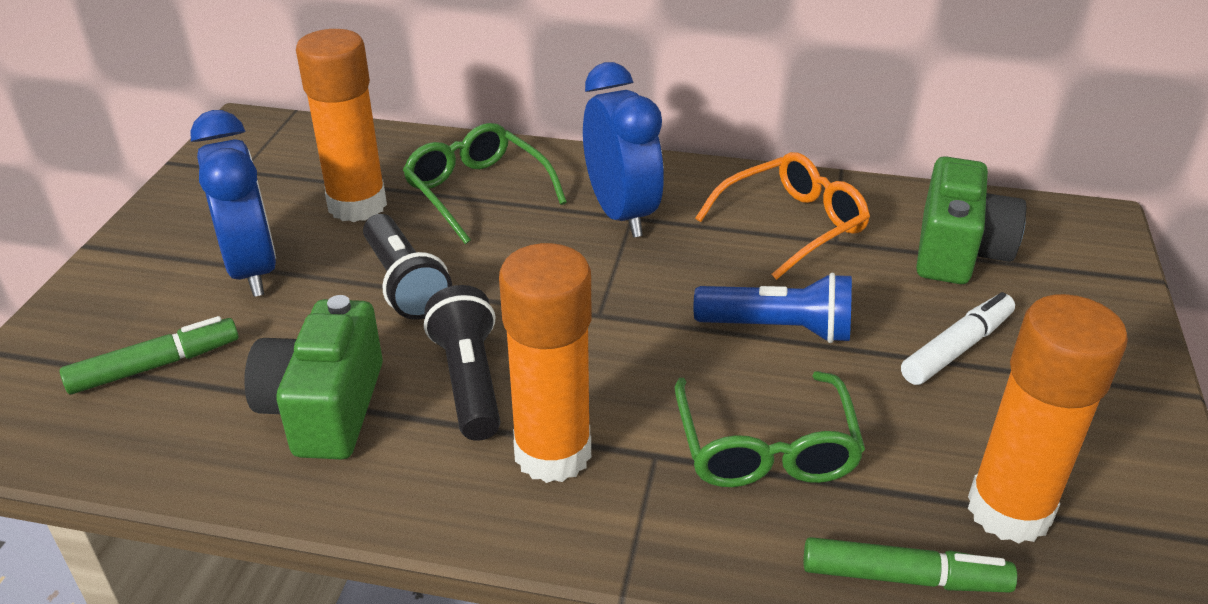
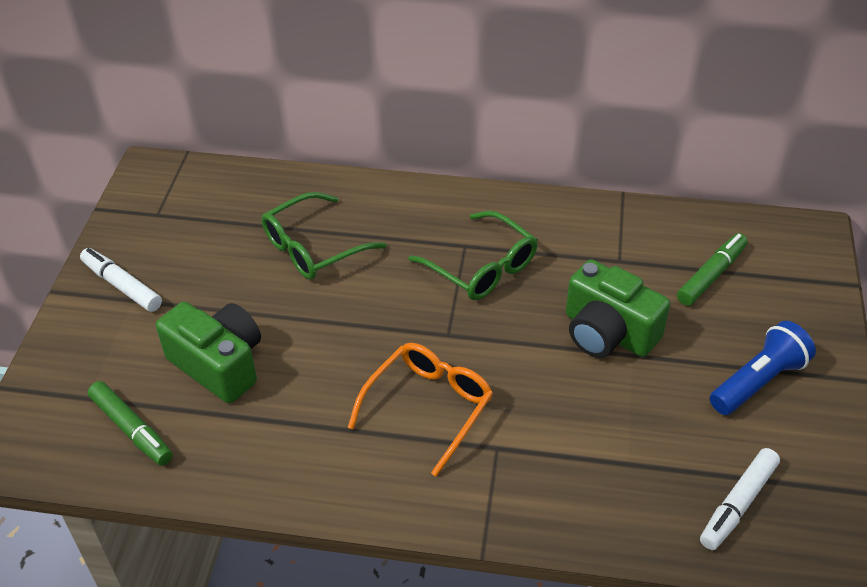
black flashlight: 2 -> 0
blue clock: 2 -> 0
orange glue stick: 3 -> 0
white marker: 1 -> 2

